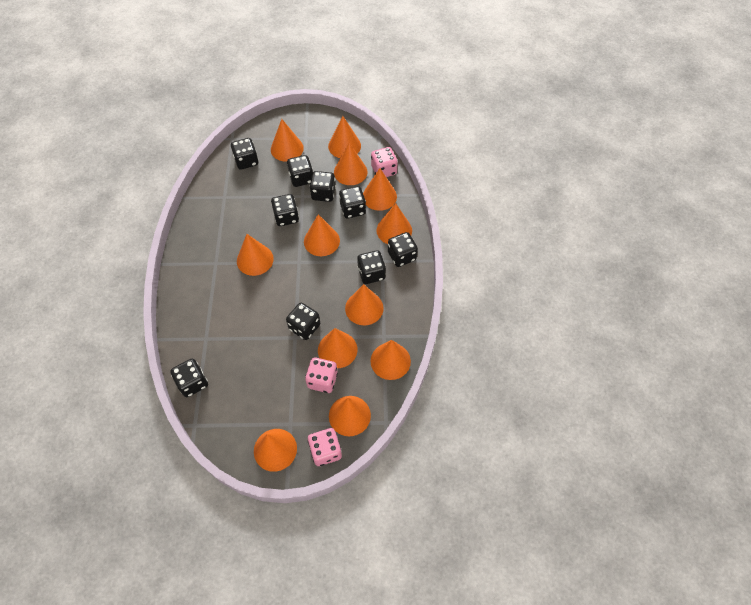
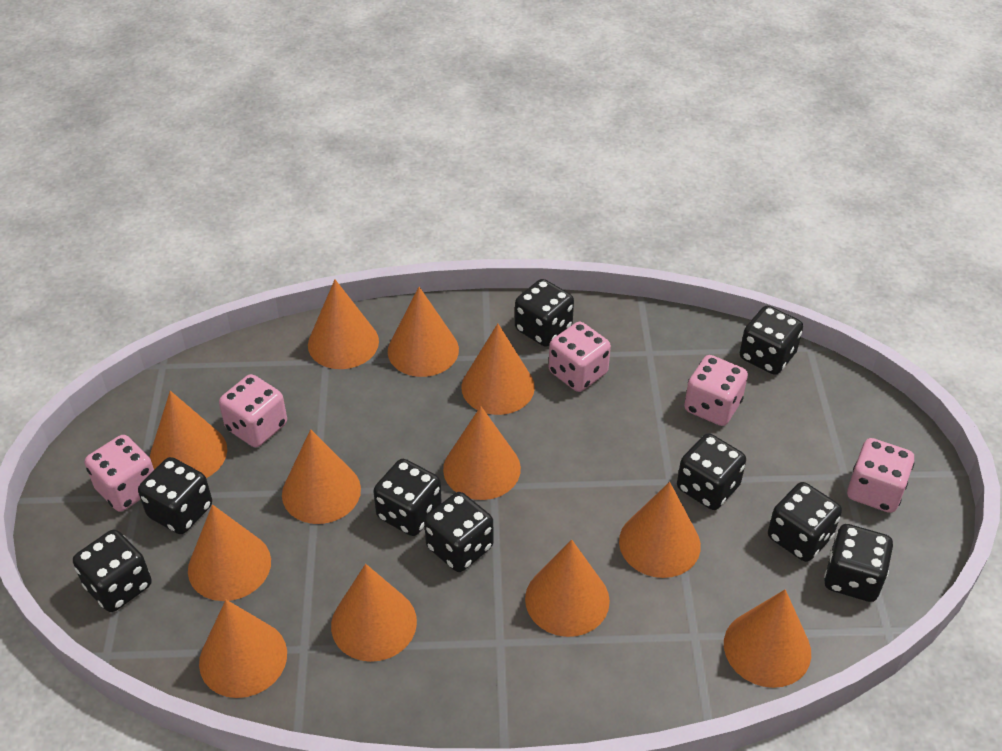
pink dice: 3 -> 5

